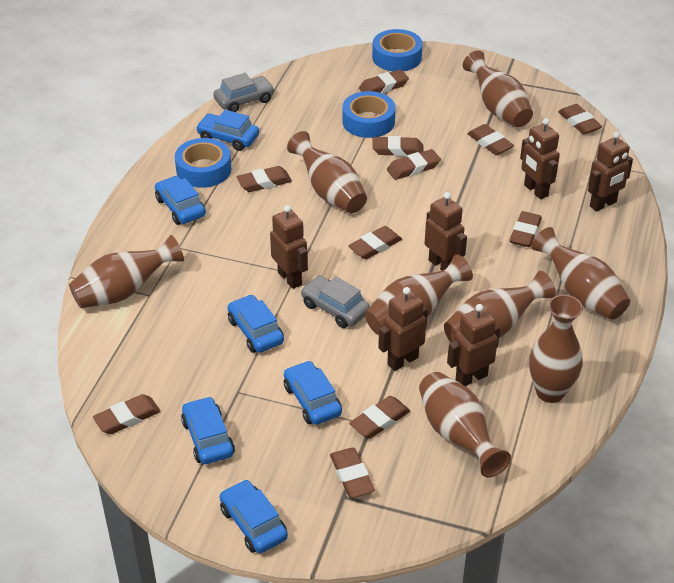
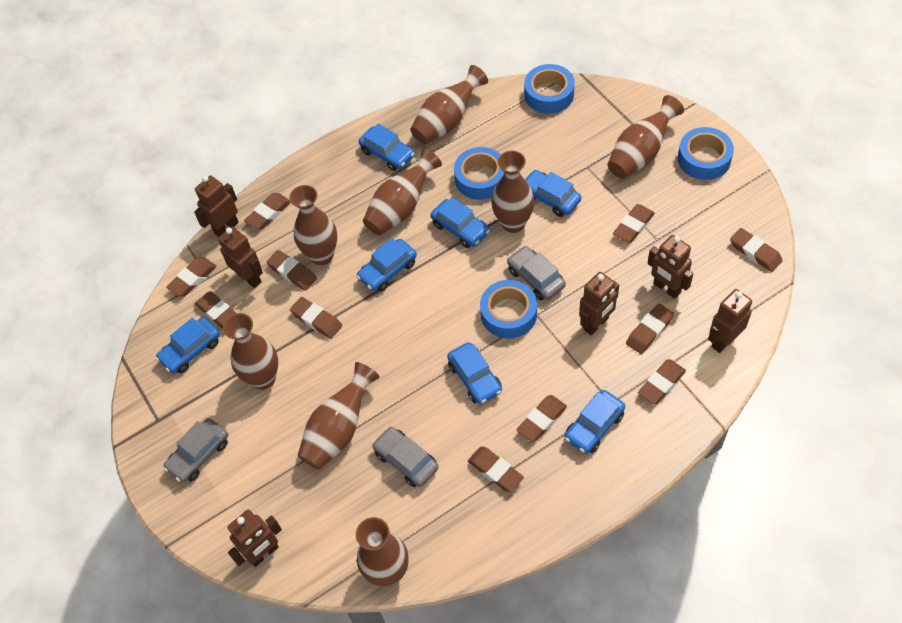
blue car: 6 -> 7
blue tape: 3 -> 4
grey car: 2 -> 3

